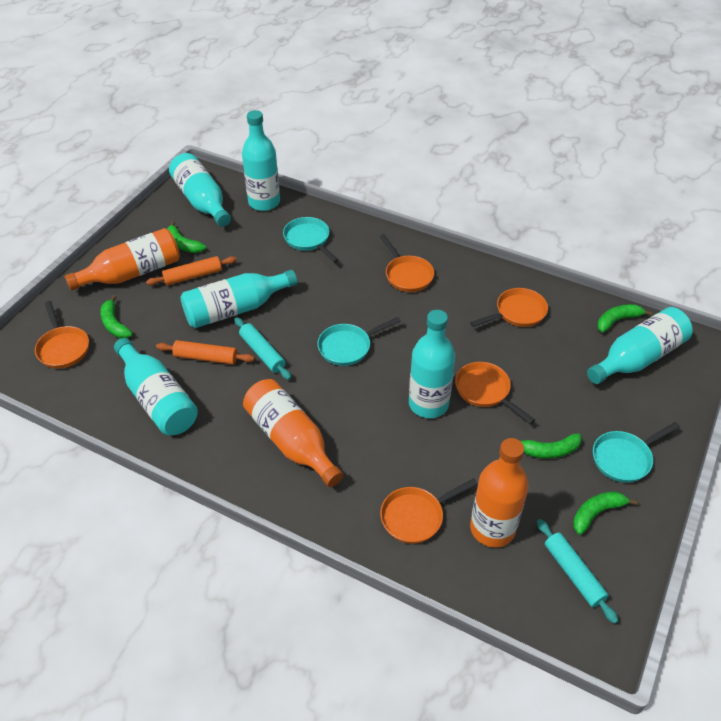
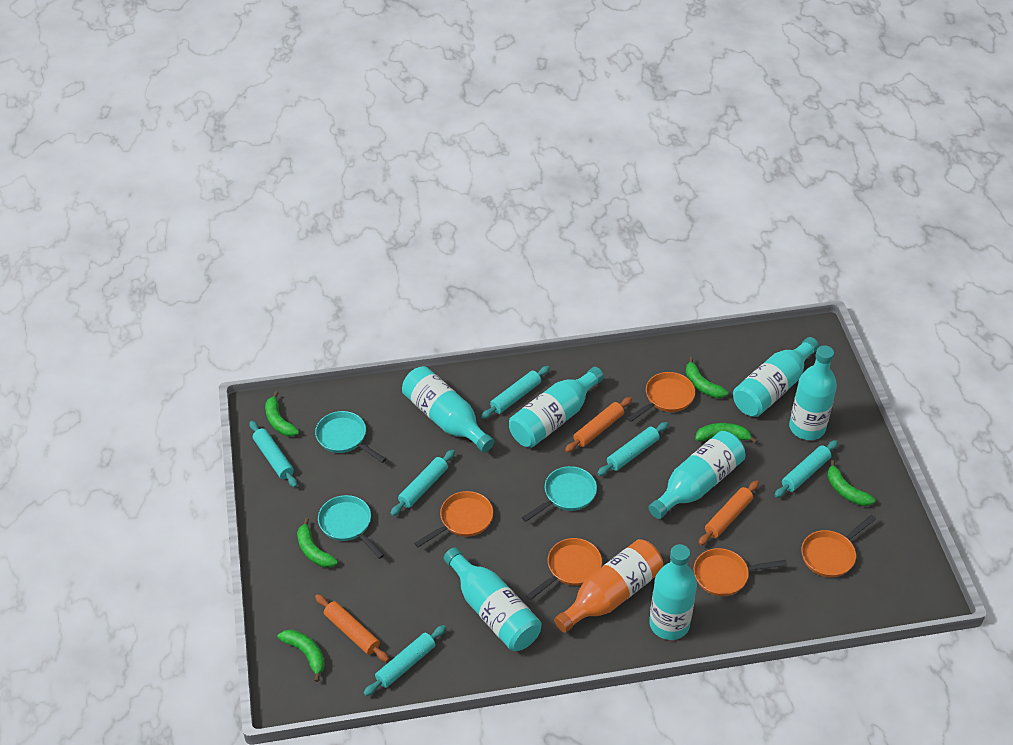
green banana: 5 -> 6
orange bottle: 3 -> 1
orange rolling pin: 2 -> 3
turquoise bottle: 6 -> 7
turquoise rolling pin: 2 -> 6

